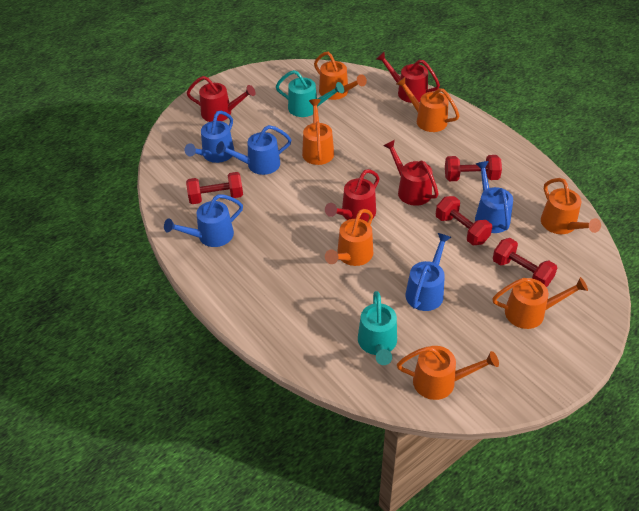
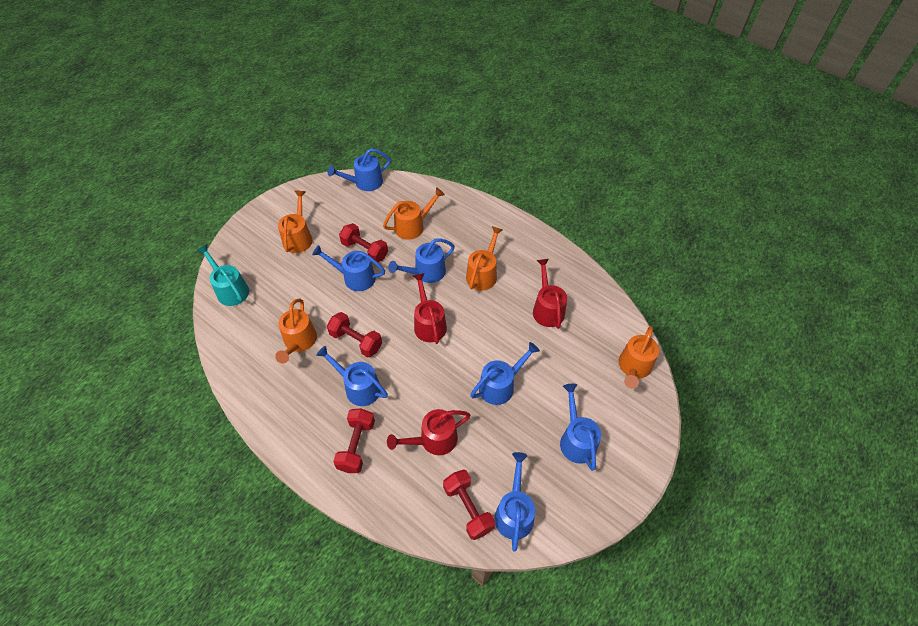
blue watering can: 5 -> 7
orange watering can: 7 -> 5
red watering can: 4 -> 3
turquoise watering can: 2 -> 1

